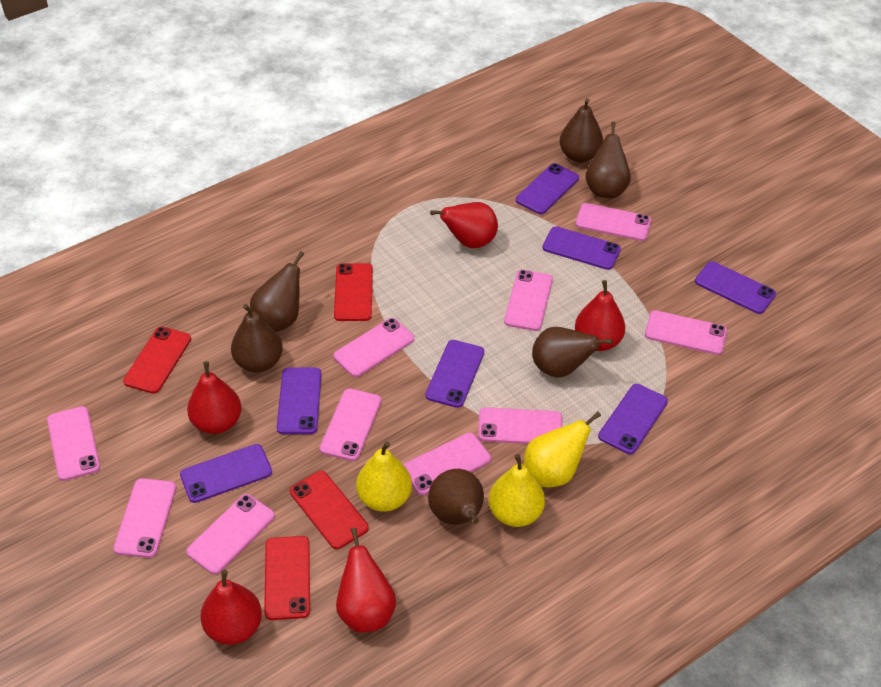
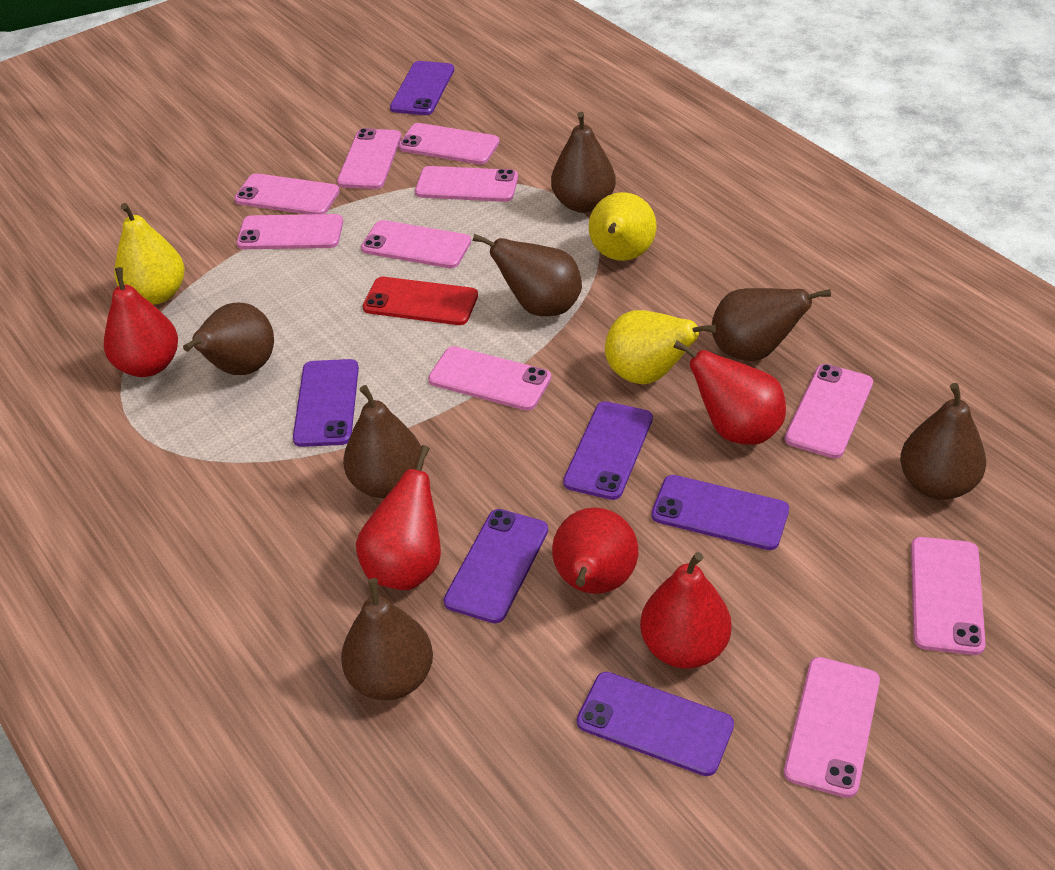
brown pear: 6 -> 7
purple phone: 7 -> 6
red phone: 4 -> 1

